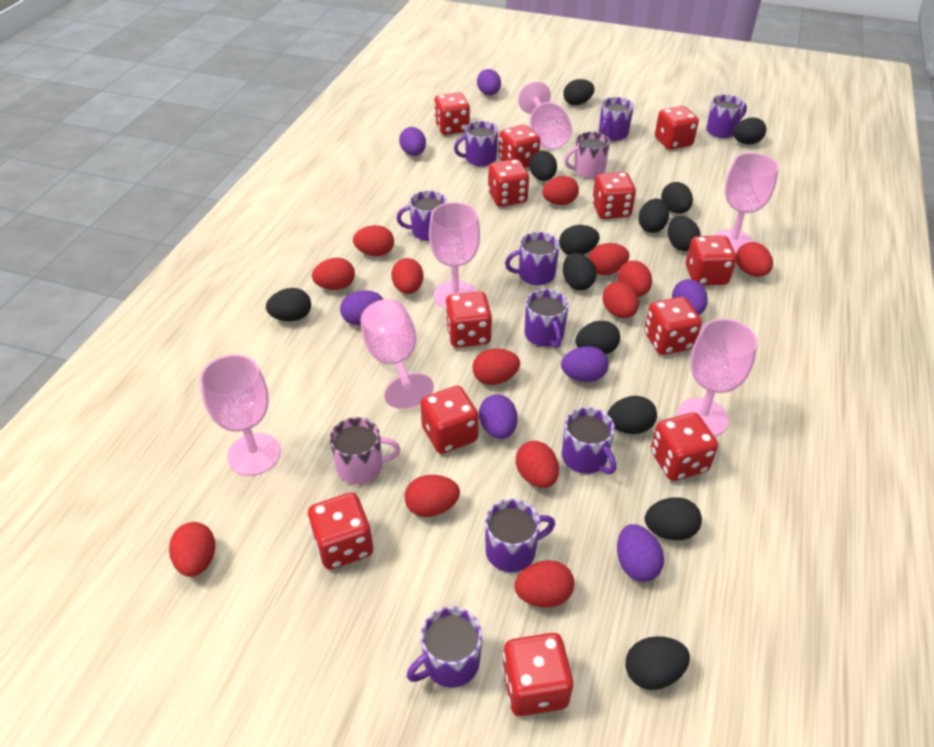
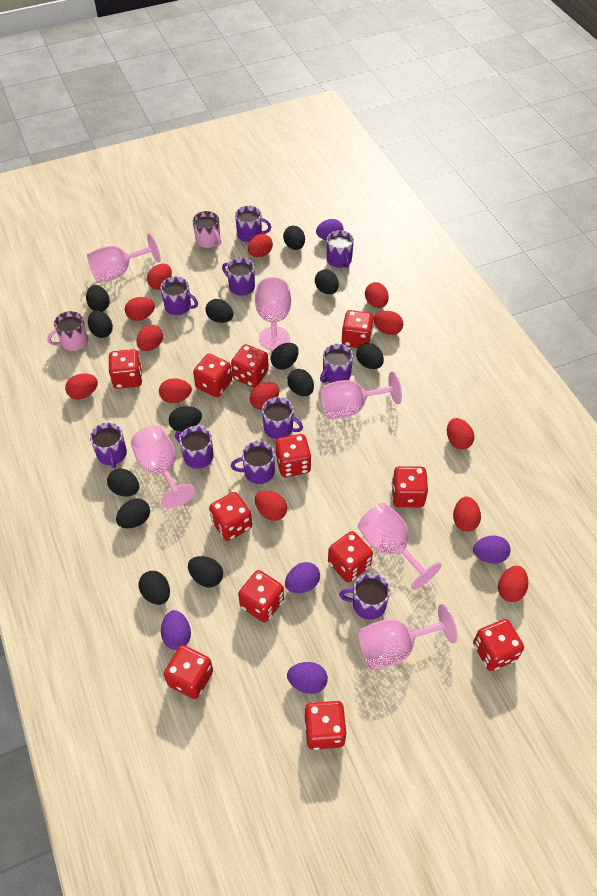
purple egg: 7 -> 5
purple mug: 9 -> 10

